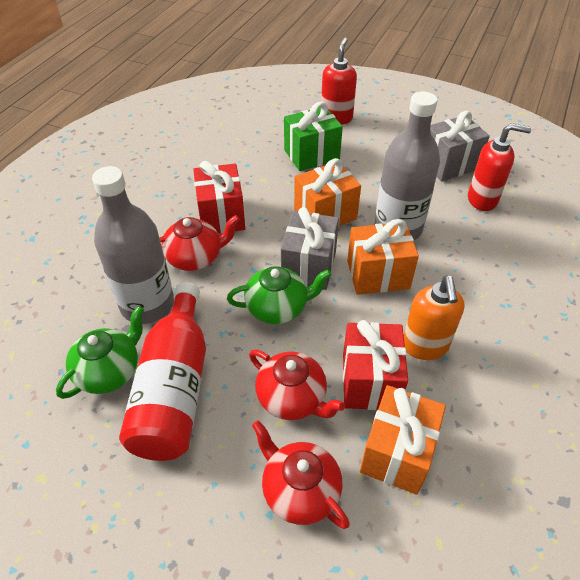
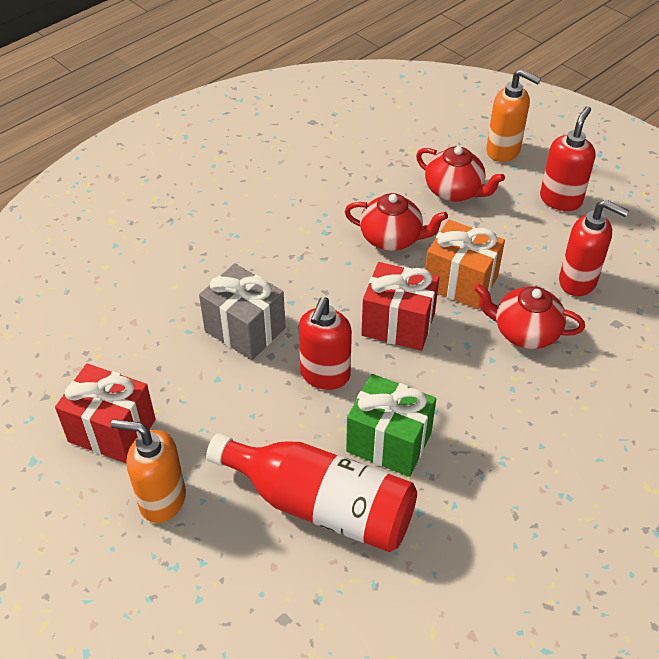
green teapot: 2 -> 0
grey bottle: 2 -> 0
grey gift: 2 -> 1
orange gift: 3 -> 1
orange soap dispenser: 1 -> 2
red soap dispenser: 2 -> 3

